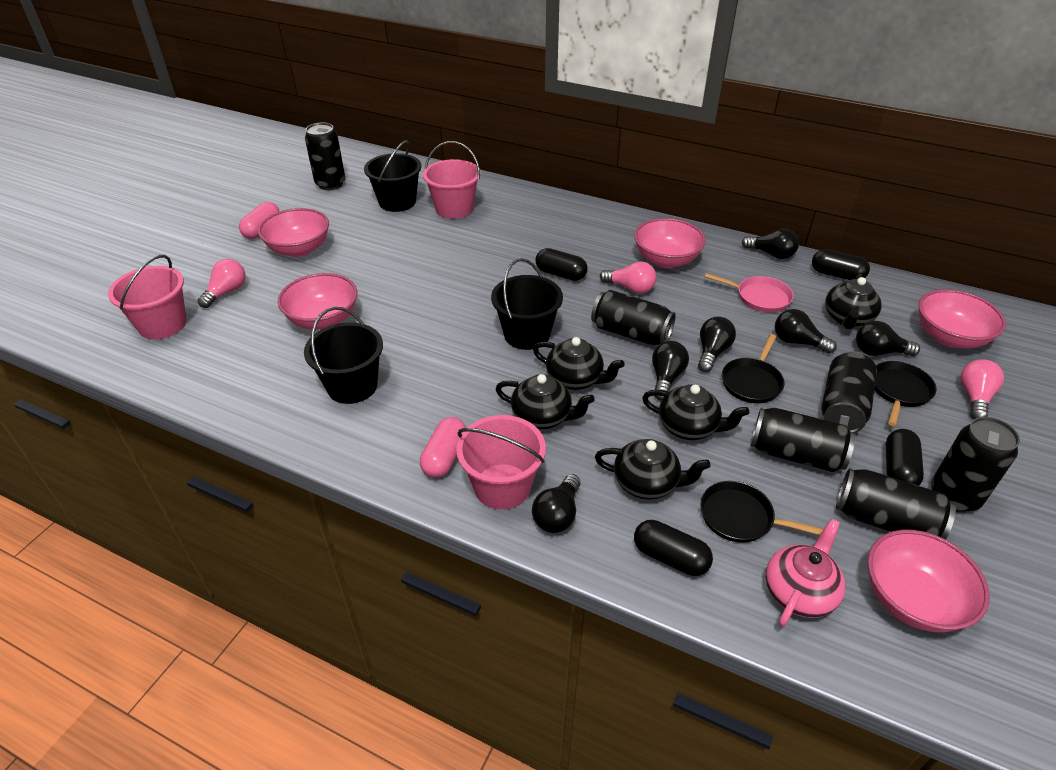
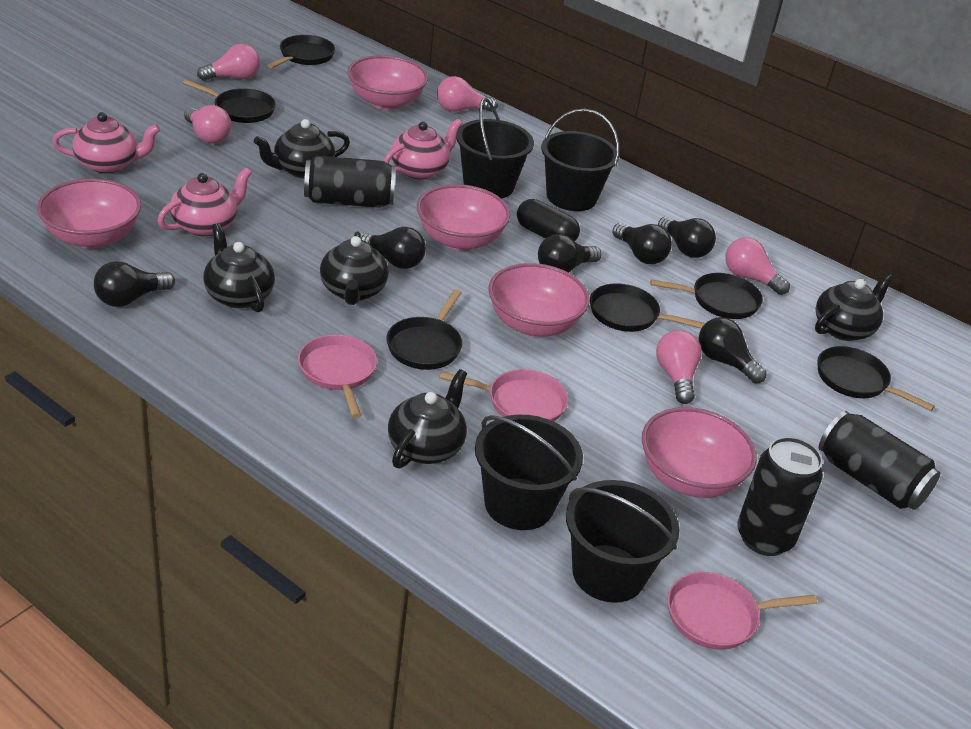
black bucket: 3 -> 4
black can: 6 -> 3
black capsule: 4 -> 1
black pan: 3 -> 6
pink bucket: 3 -> 0
pink capsule: 2 -> 0
pink light bulb: 3 -> 5
pink pan: 1 -> 3
pink teapot: 1 -> 3

